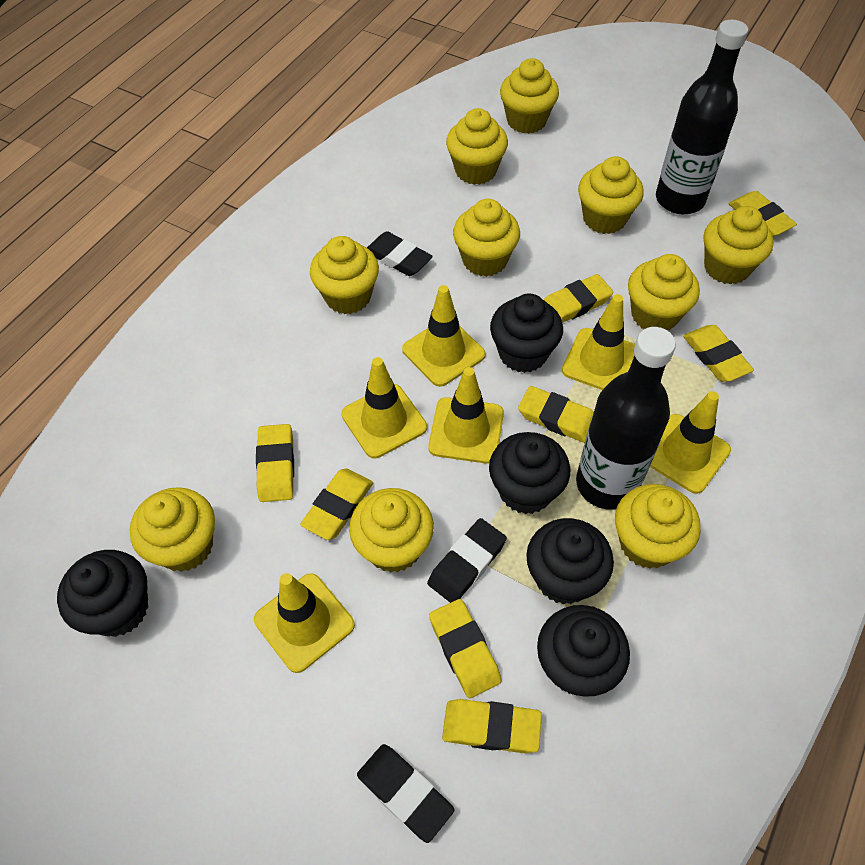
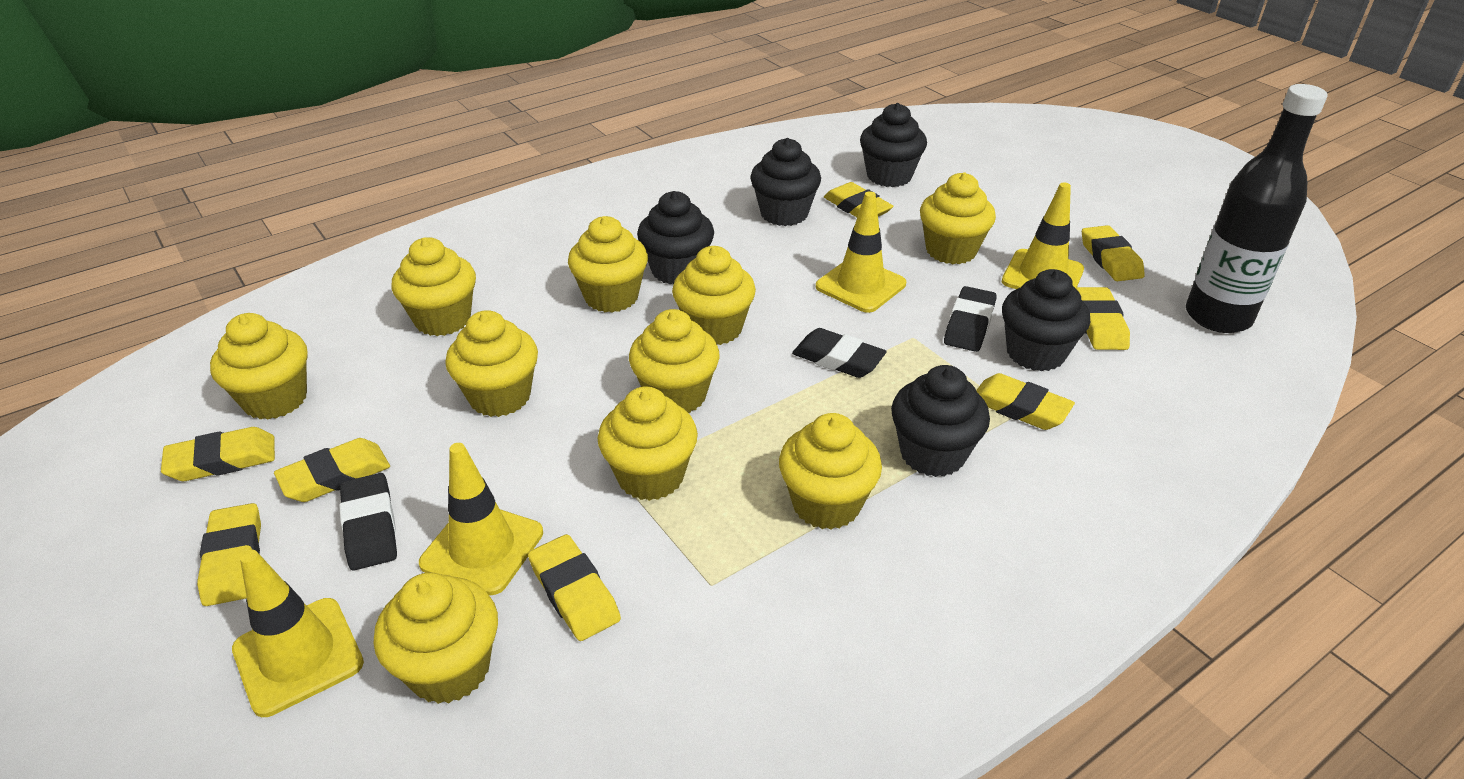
black bottle: 2 -> 1
yellow traffic cone: 6 -> 4

